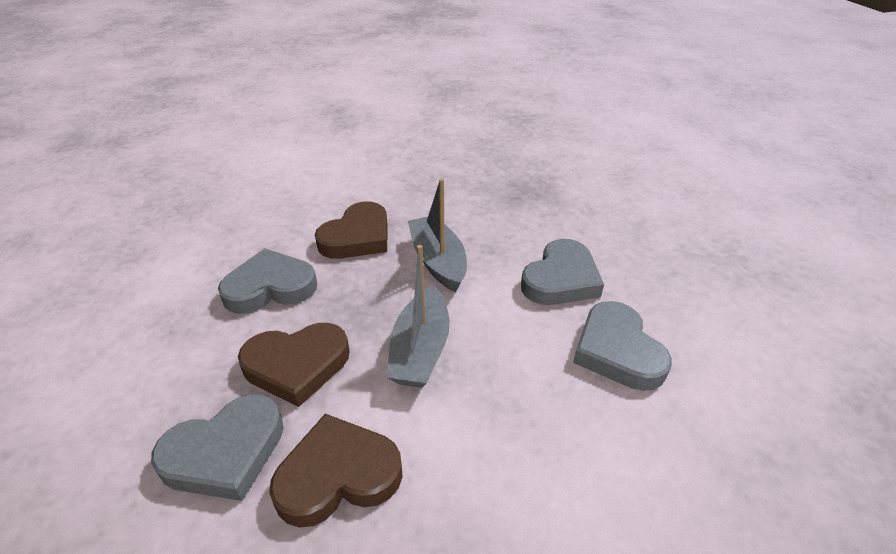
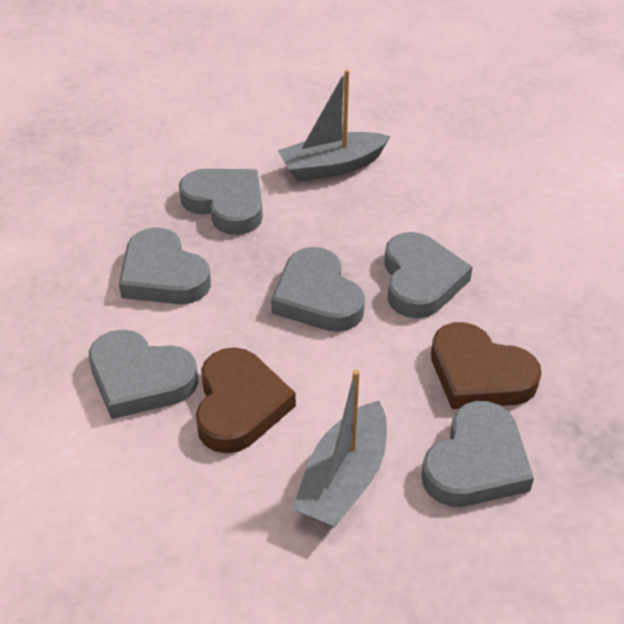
brown heart: 3 -> 2
grey heart: 4 -> 6

